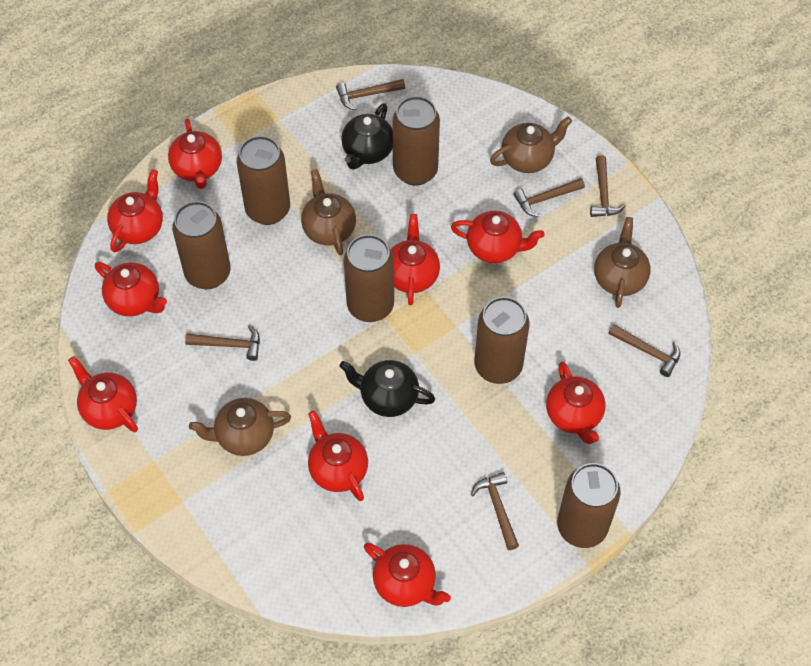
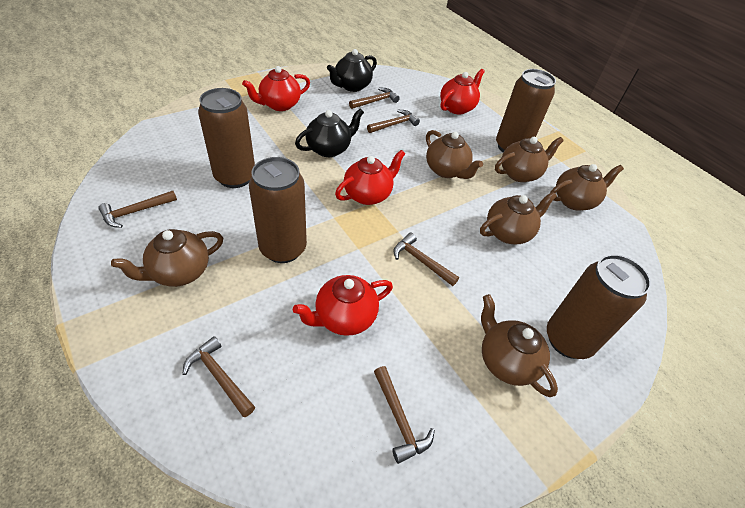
brown can: 6 -> 4
brown teapot: 4 -> 6
red teapot: 9 -> 4

